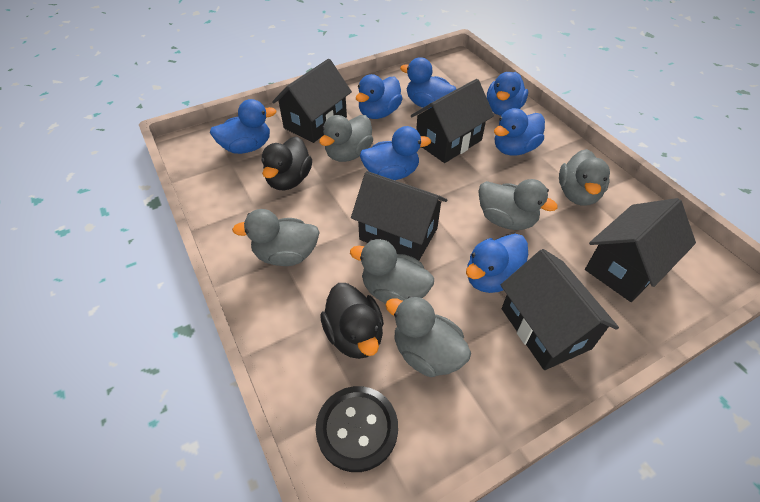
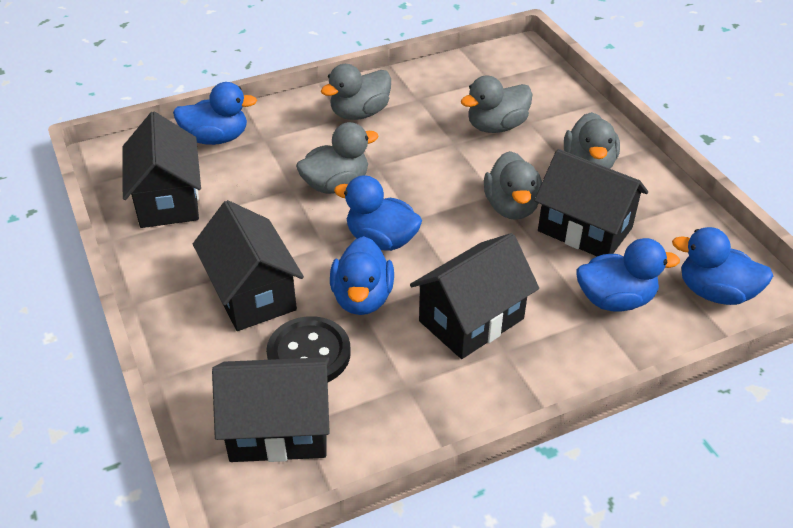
black duck: 2 -> 0
blue duck: 7 -> 5
grey duck: 6 -> 5

